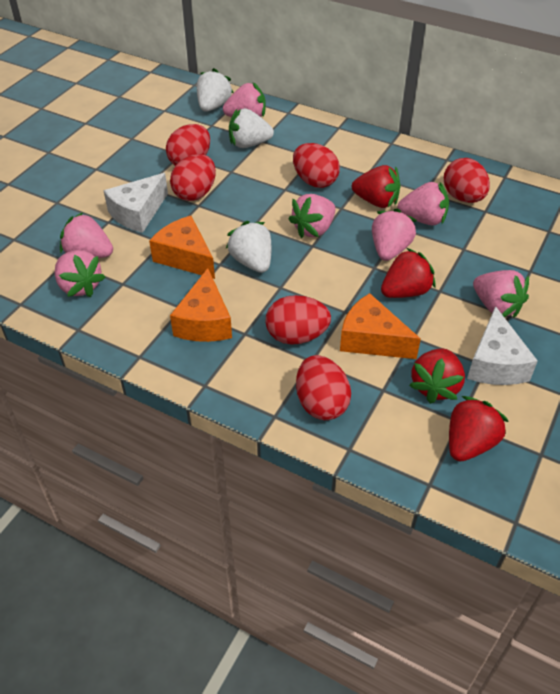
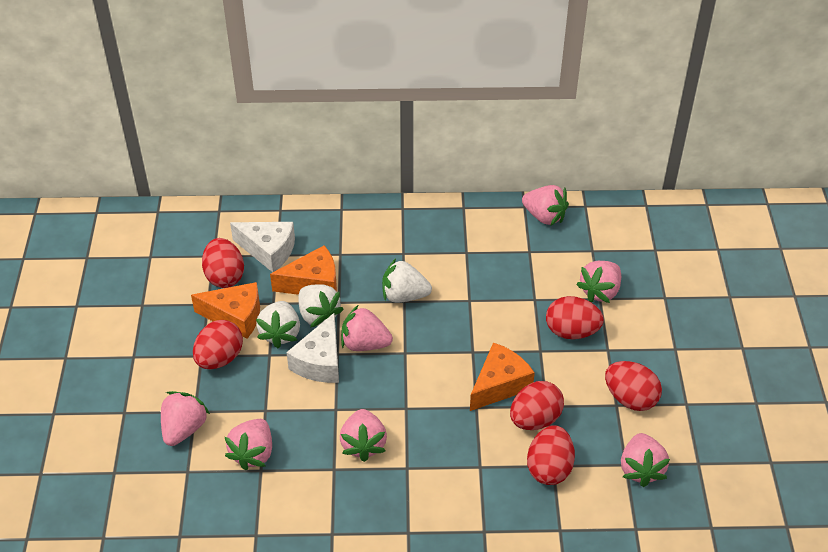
red strawberry: 4 -> 0

